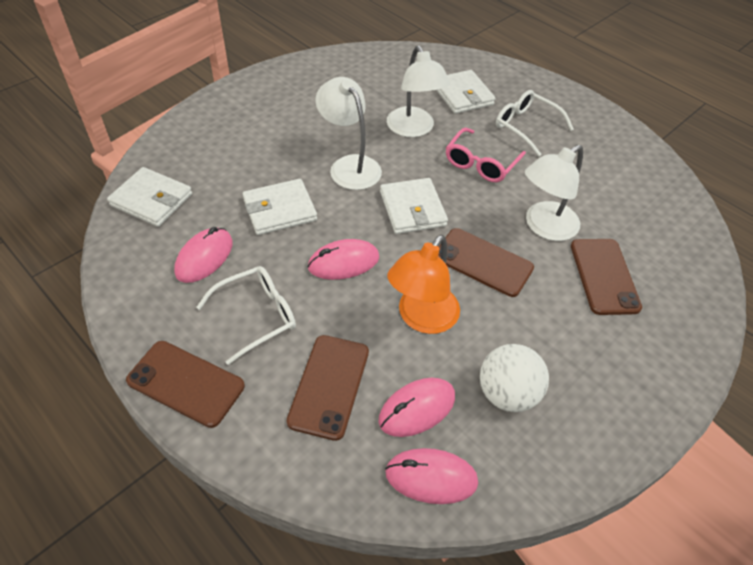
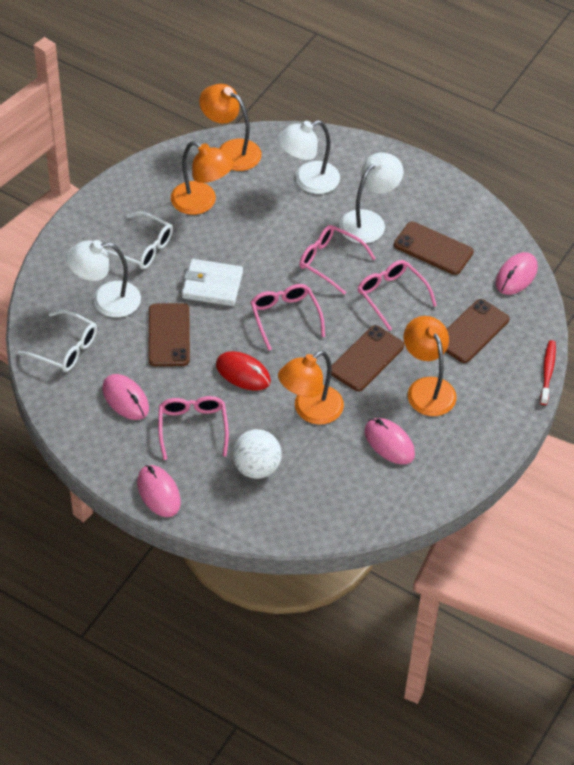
orange lamp: 1 -> 4
pink glasses: 1 -> 4
red mouse: 0 -> 1
red toothbrush: 0 -> 1
white wallet: 4 -> 1

